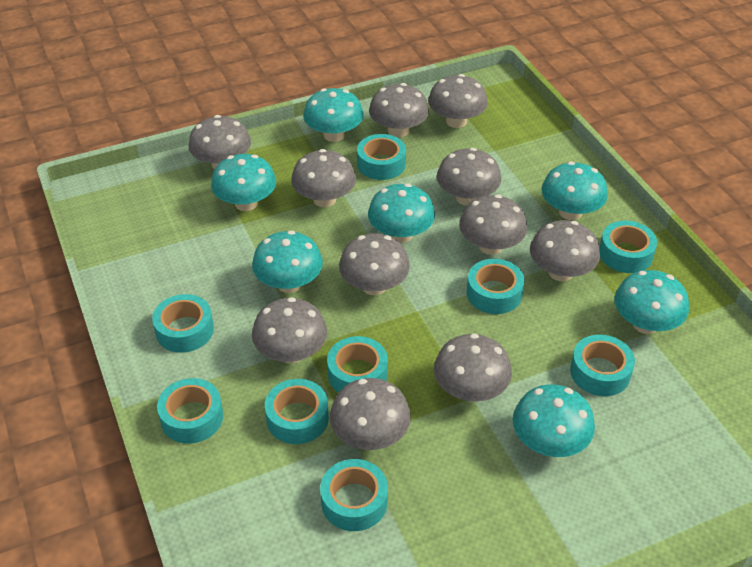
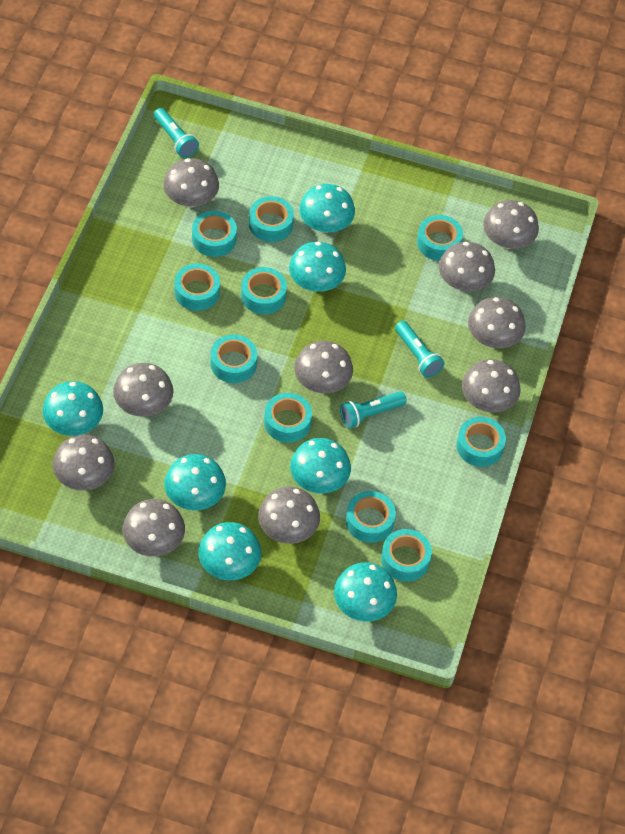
grey mushroom: 11 -> 10
turquoise flashlight: 0 -> 3
turquoise tape: 9 -> 10

